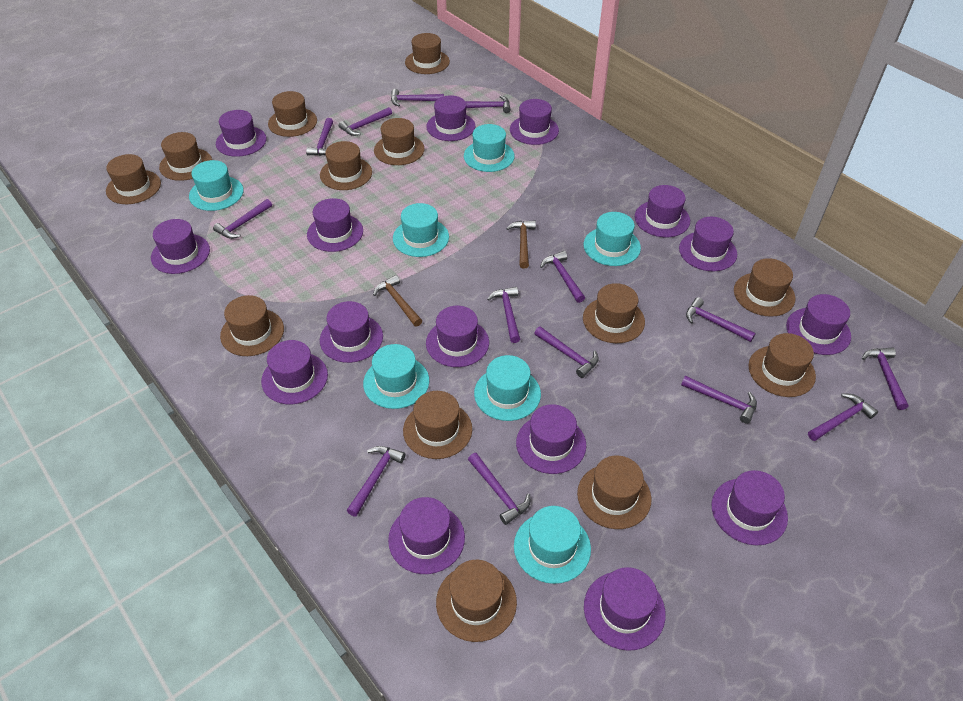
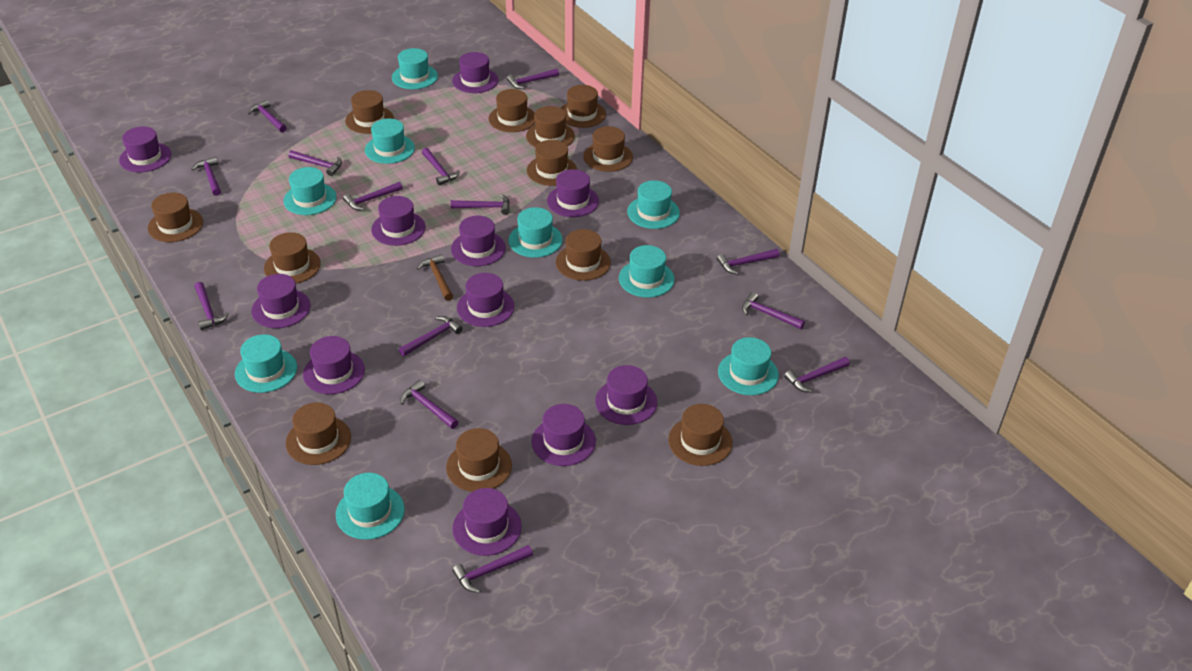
brown hammer: 2 -> 1
brown hat: 13 -> 12
purple hat: 15 -> 11
turquoise hat: 7 -> 9

